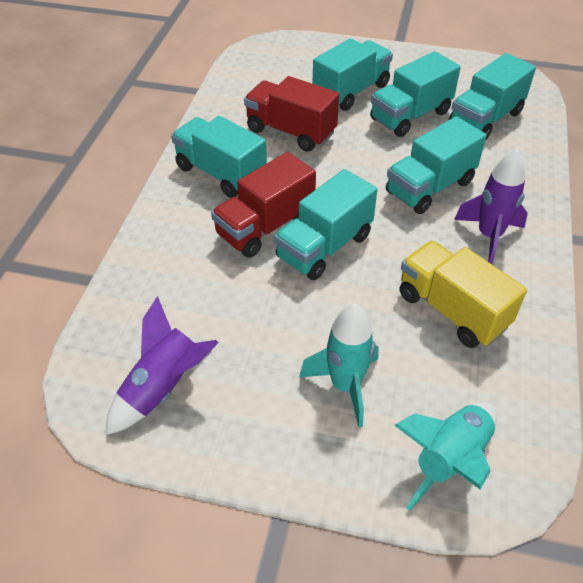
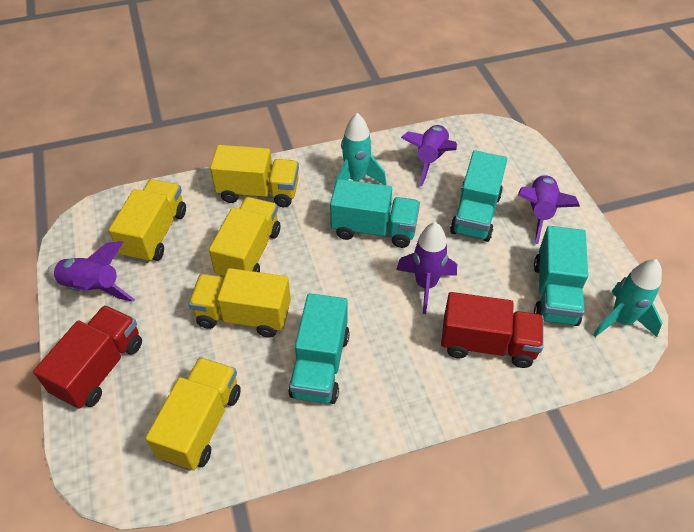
purple rocket: 2 -> 4
turquoise truck: 6 -> 4
yellow truck: 1 -> 5

